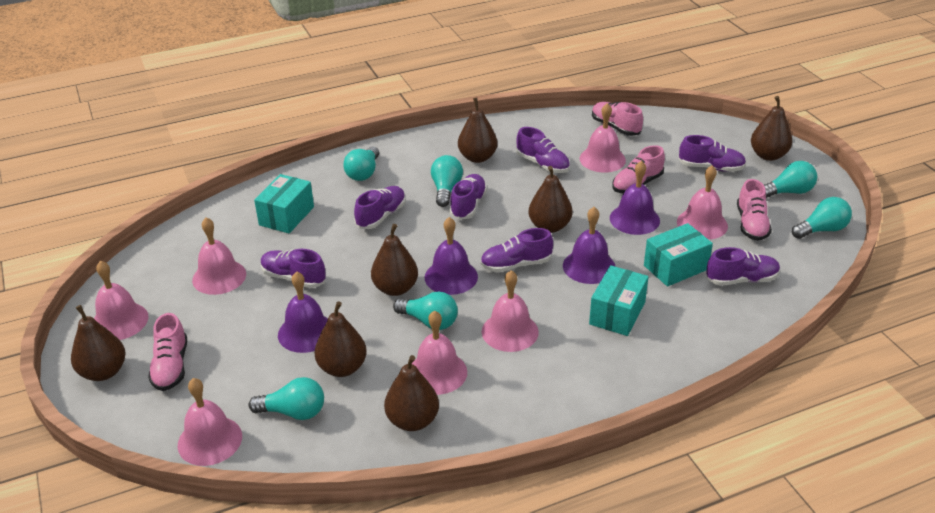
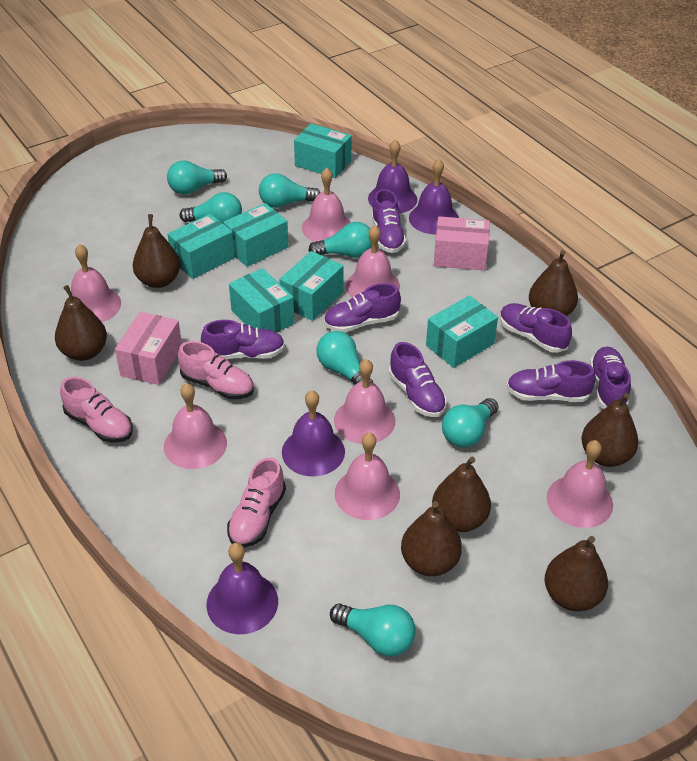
pink box: 0 -> 2
pink shoe: 4 -> 3
turquoise box: 3 -> 6
turquoise light bulb: 6 -> 7

